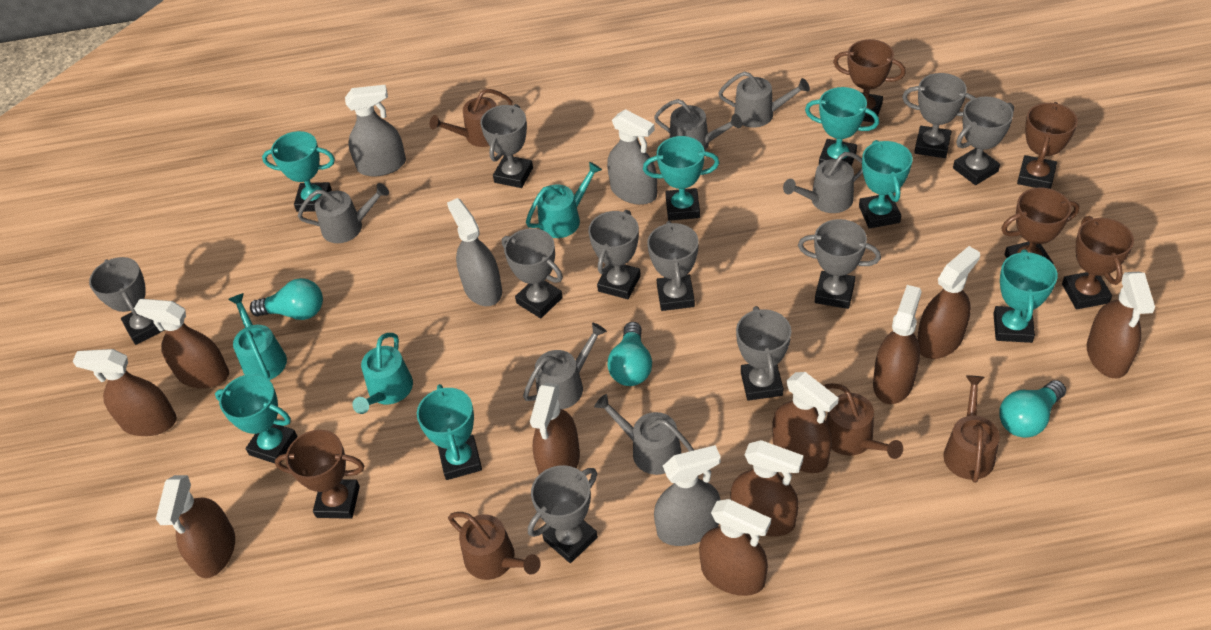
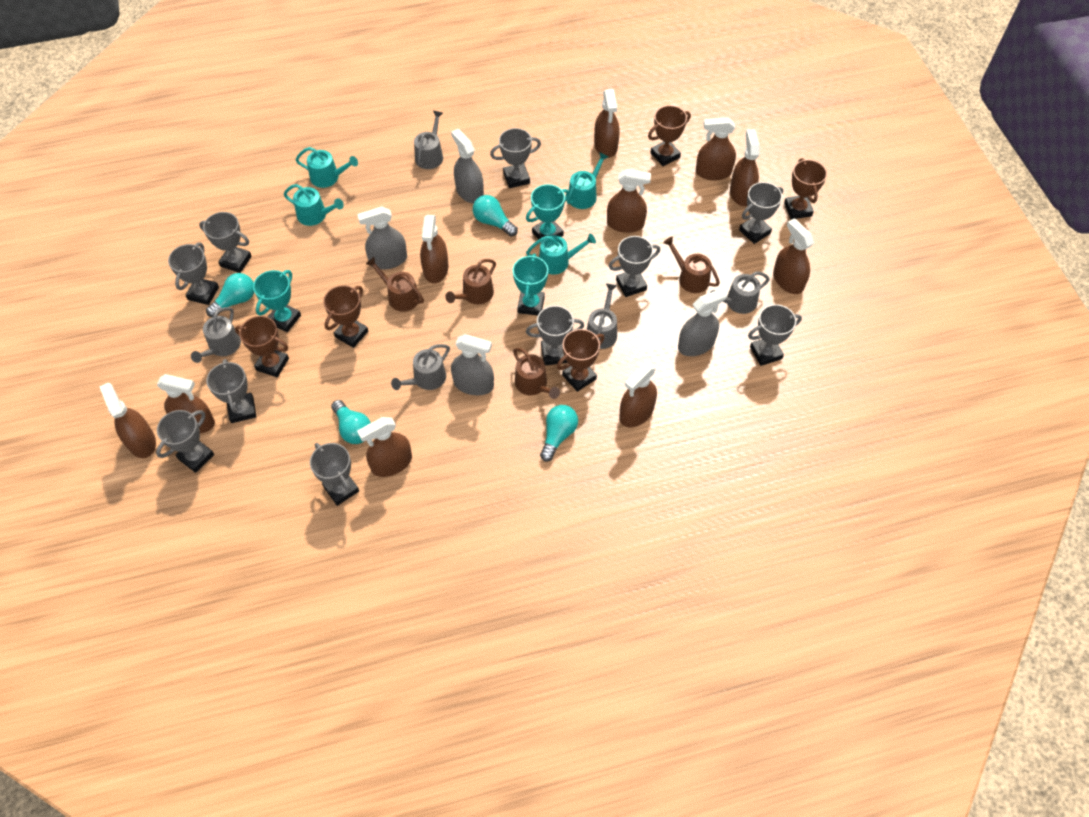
grey watering can: 6 -> 5
turquoise light bulb: 3 -> 4
turquoise trophy: 7 -> 3
turquoise watering can: 3 -> 4

